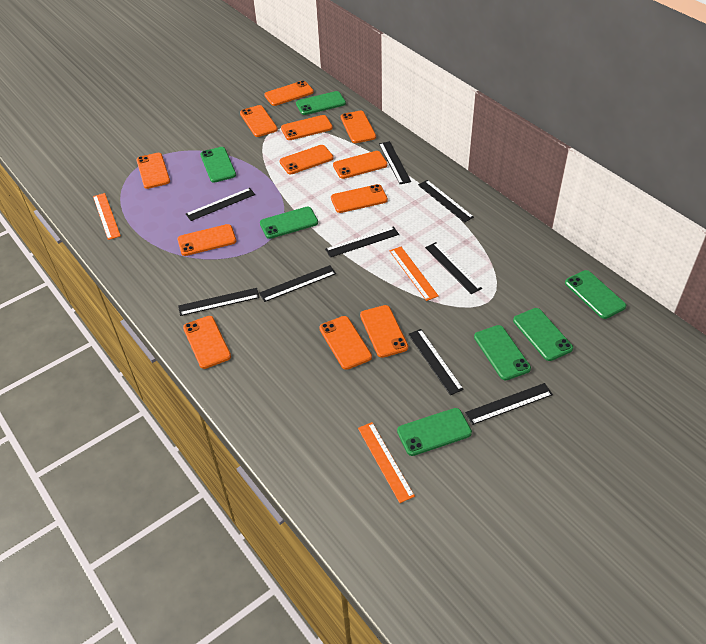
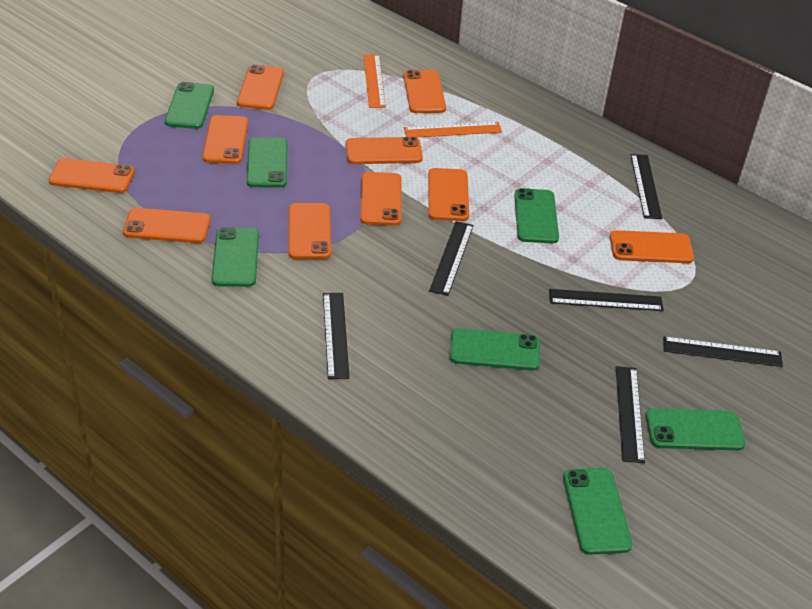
black ruler: 9 -> 6
orange phone: 12 -> 10
orange ruler: 3 -> 2

